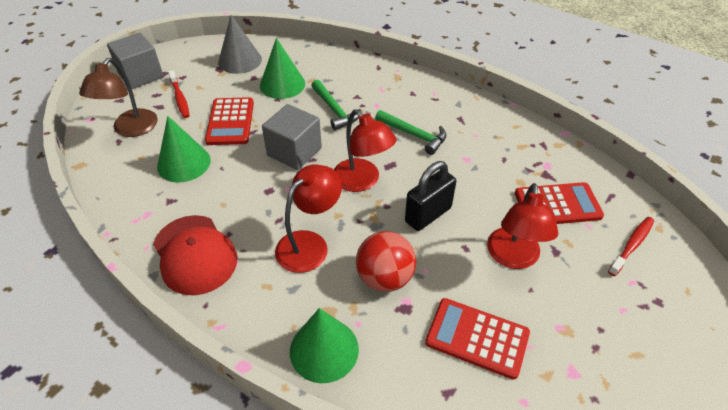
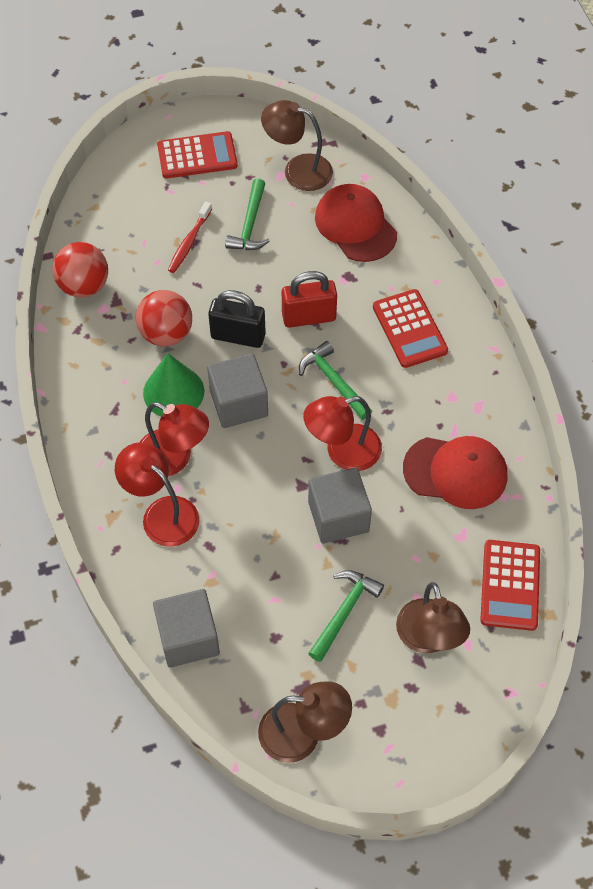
brown lamp: 1 -> 3
green cone: 3 -> 1
green hammer: 2 -> 3
grey cone: 1 -> 0
grey cube: 2 -> 3
red ball: 1 -> 2
red cap: 1 -> 2
red padlock: 0 -> 1
red toothbrush: 2 -> 1

